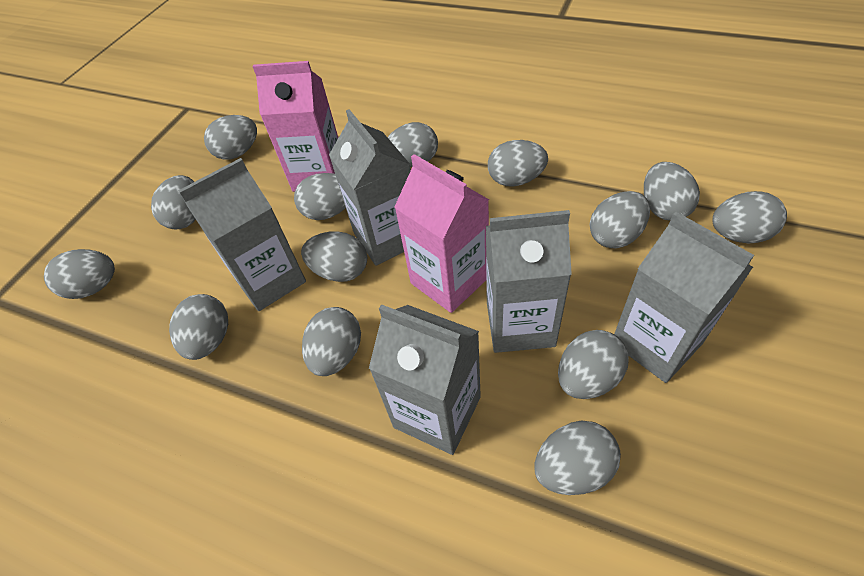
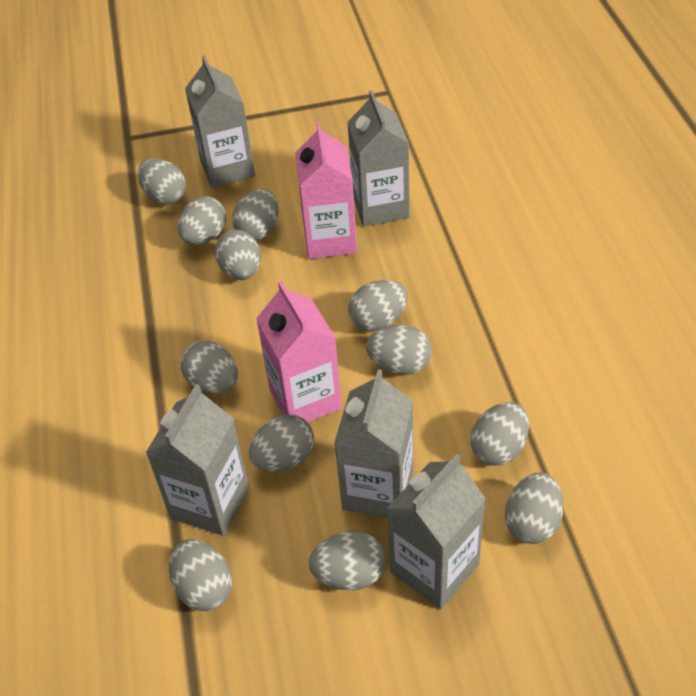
grey egg: 14 -> 12

